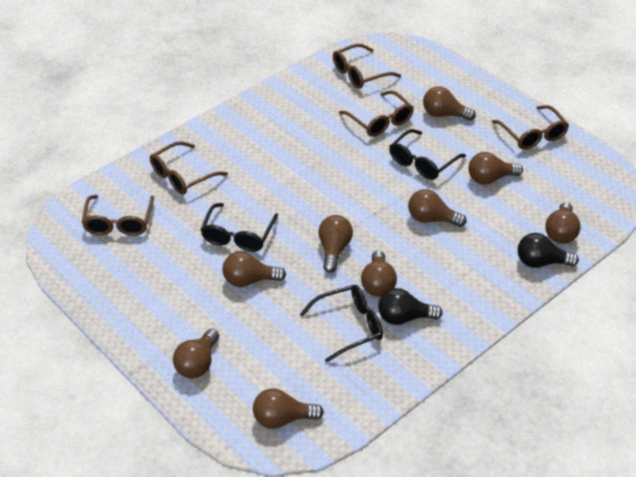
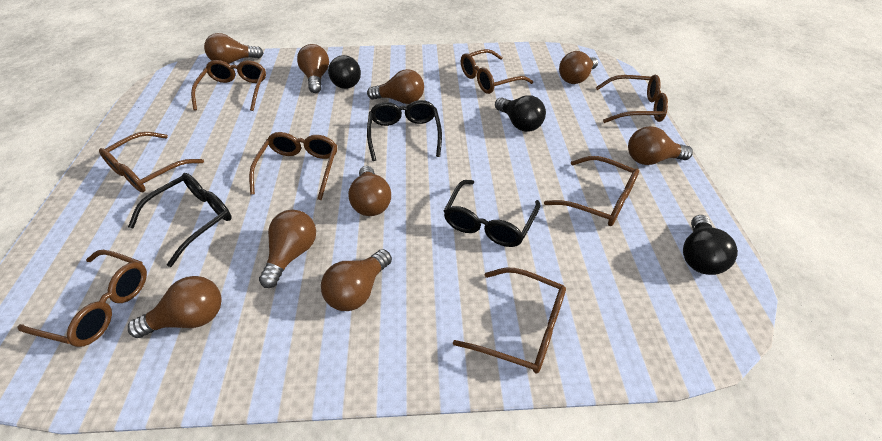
black light bulb: 2 -> 3
brown glasses: 5 -> 8

